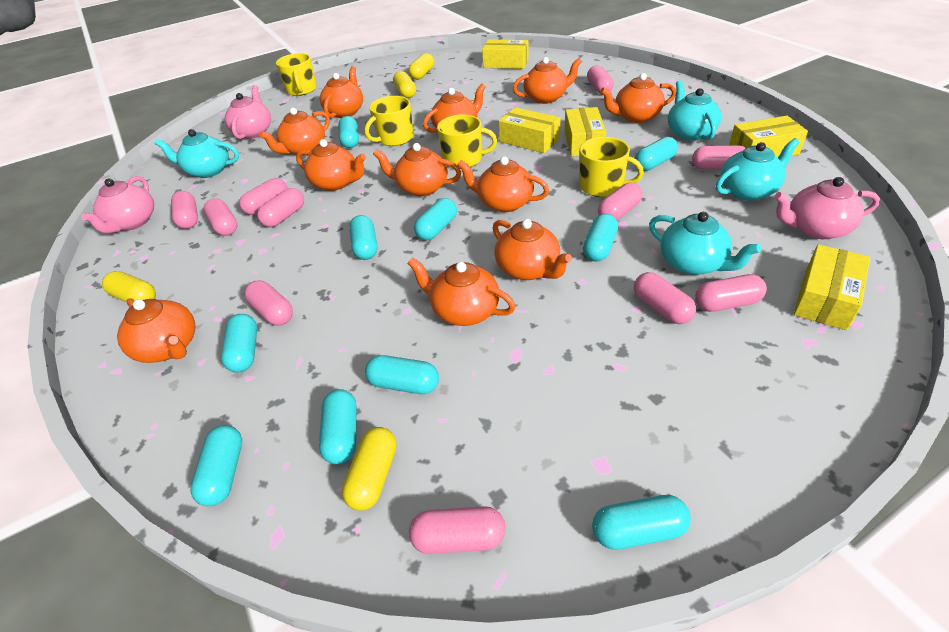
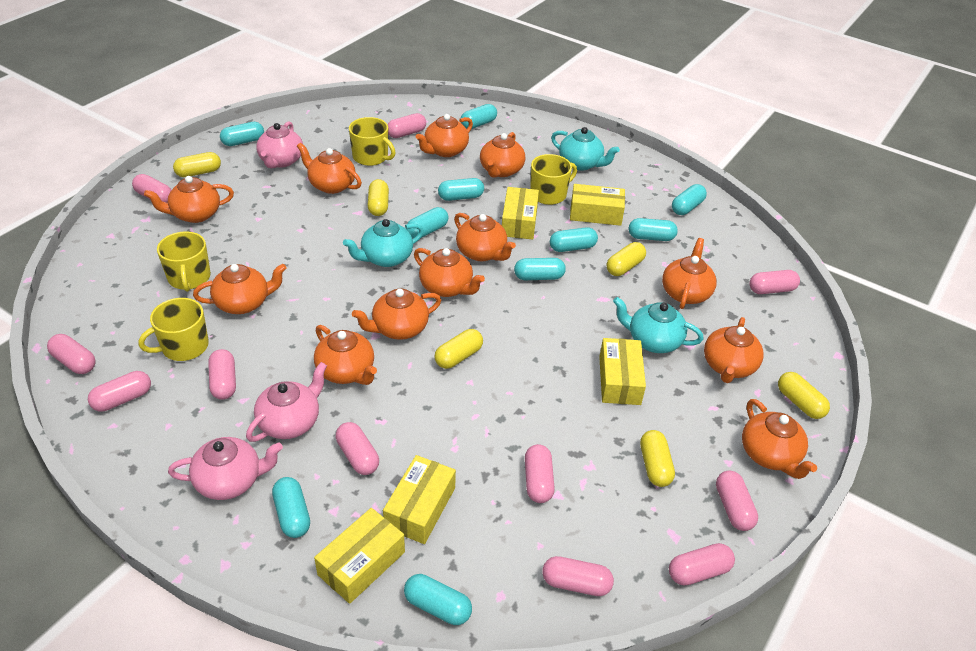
orange teapot: 11 -> 12
turquoise teapot: 4 -> 3
yellow capsule: 4 -> 6

